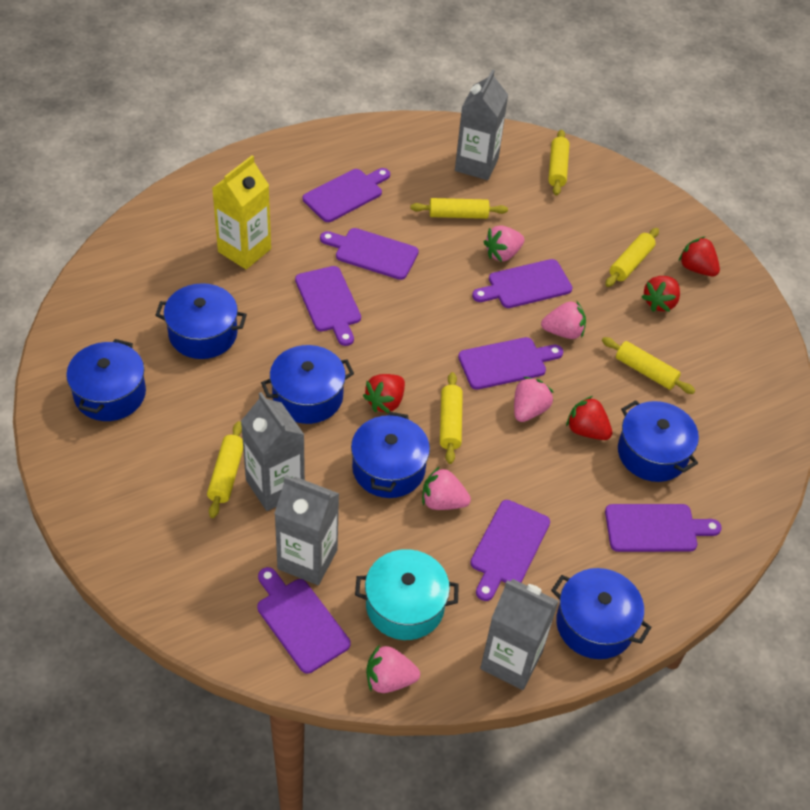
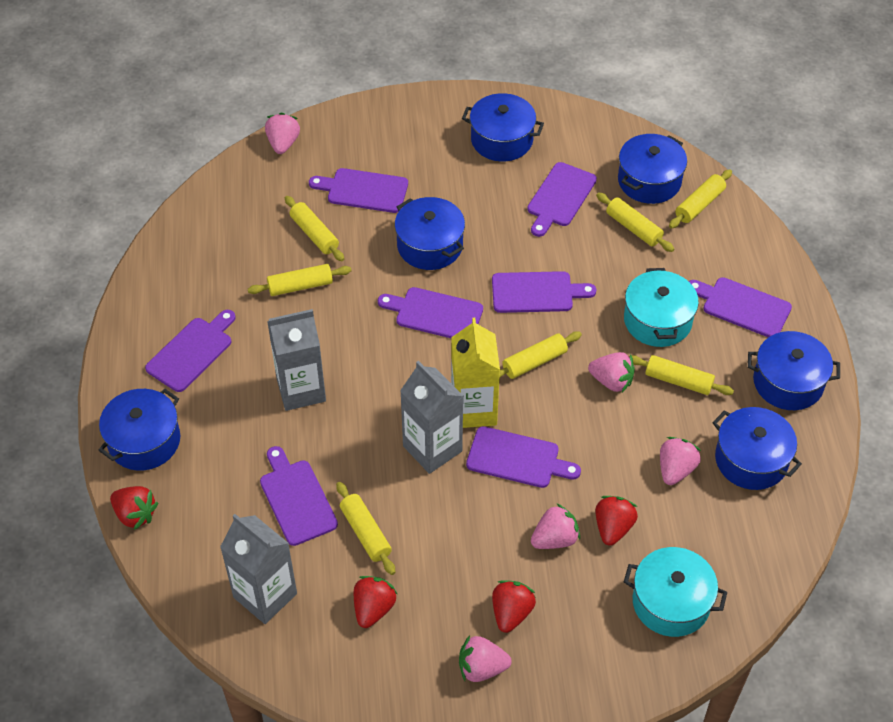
grey carton: 4 -> 3
turquoise pot: 1 -> 2
yellow rolling pin: 6 -> 7

